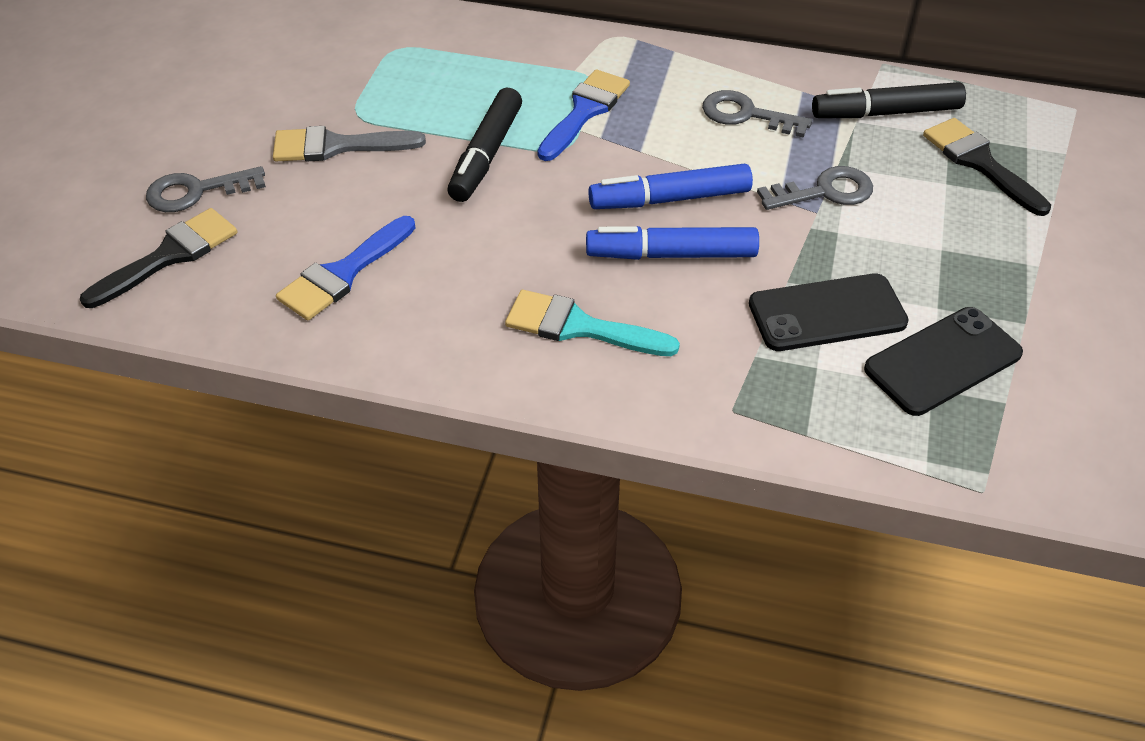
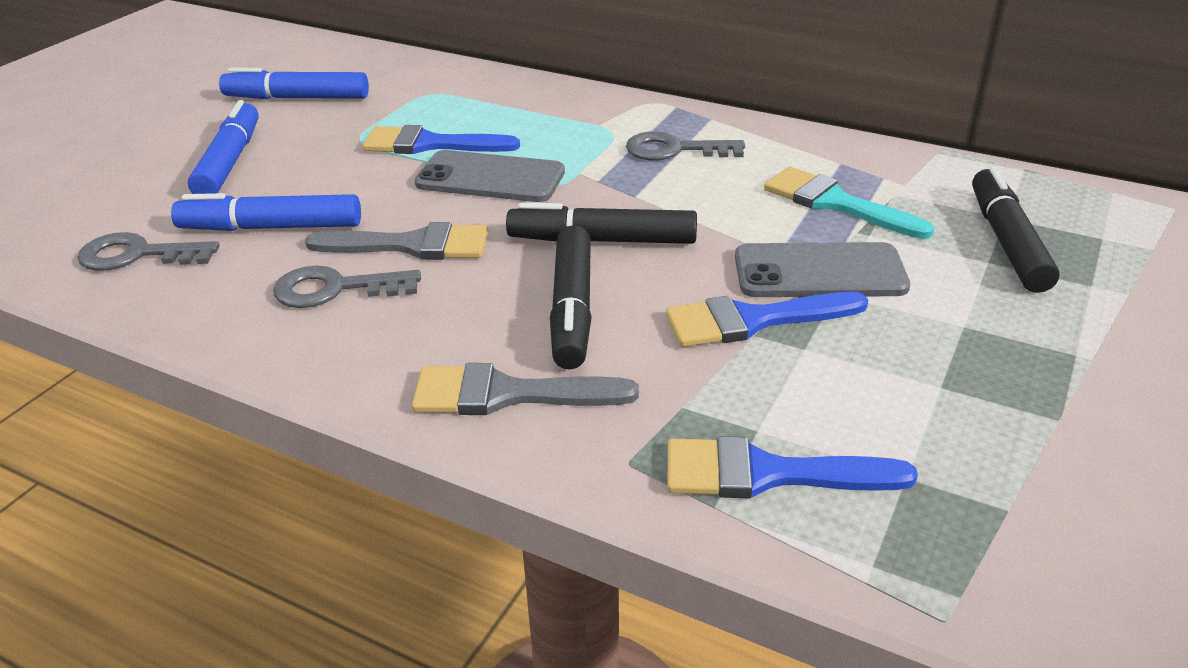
black brush: 2 -> 0
black marker: 2 -> 3
black phone: 2 -> 0
blue brush: 2 -> 3
blue marker: 2 -> 3
grey brush: 1 -> 2
grey phone: 0 -> 2

